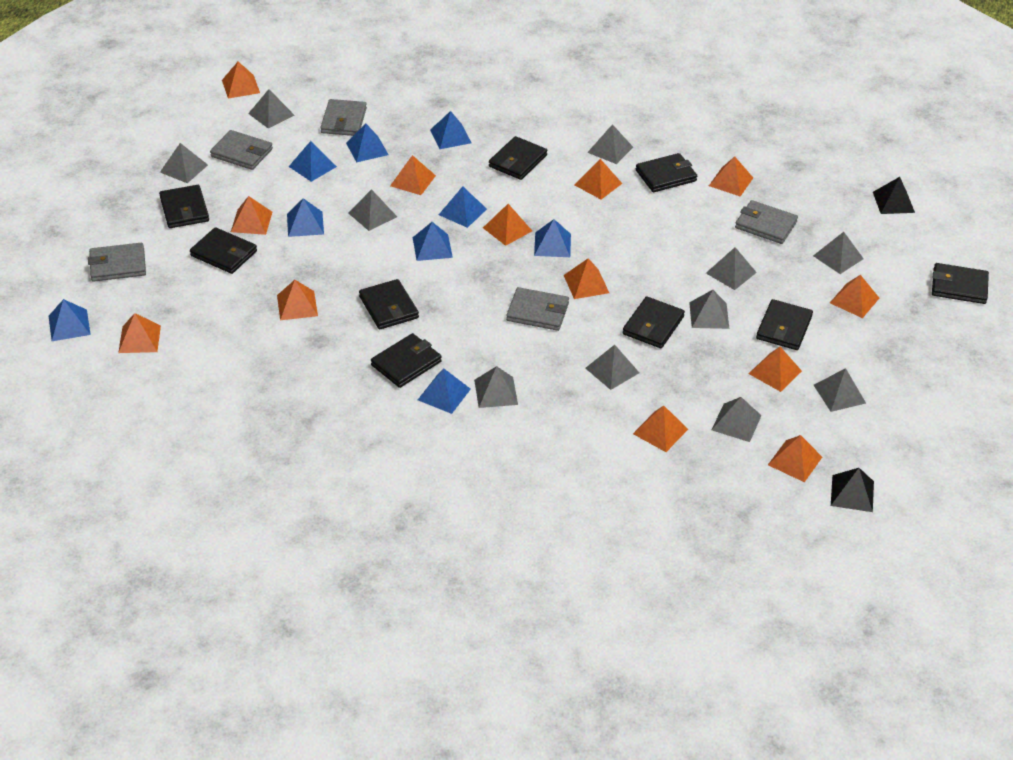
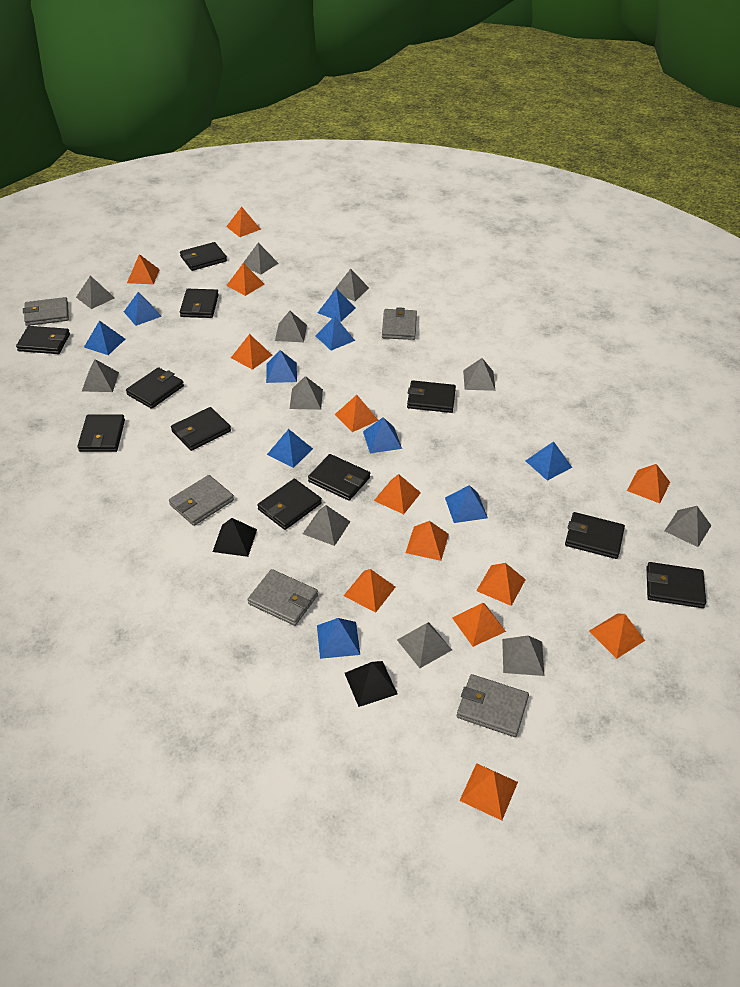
black wallet: 9 -> 11
blue pyramid: 9 -> 10

